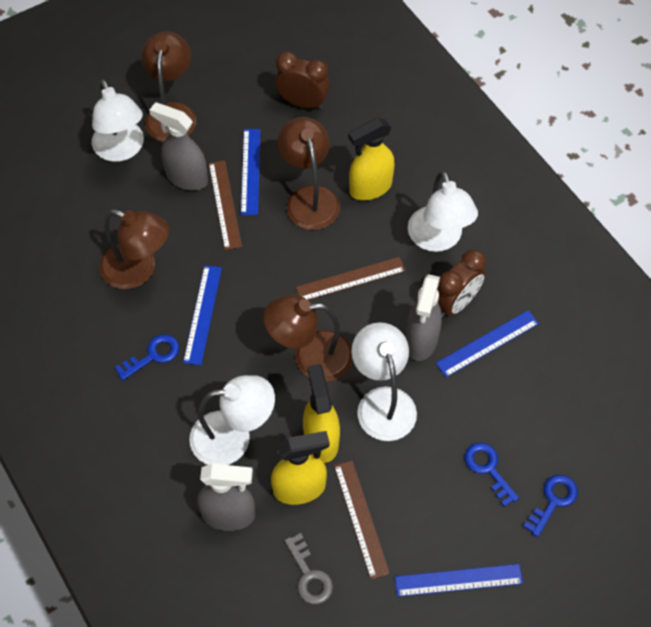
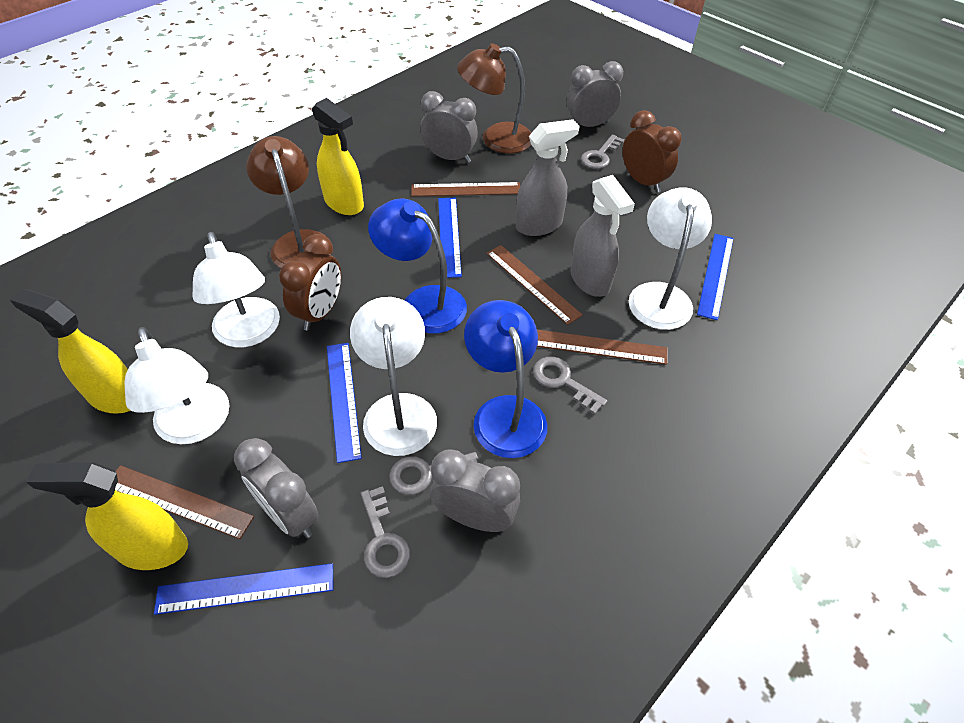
blue key: 3 -> 0
blue lamp: 0 -> 2
brown lamp: 4 -> 2
brown ruler: 3 -> 4
grey clock: 0 -> 4
grey key: 1 -> 4
grey spray bottle: 3 -> 2

